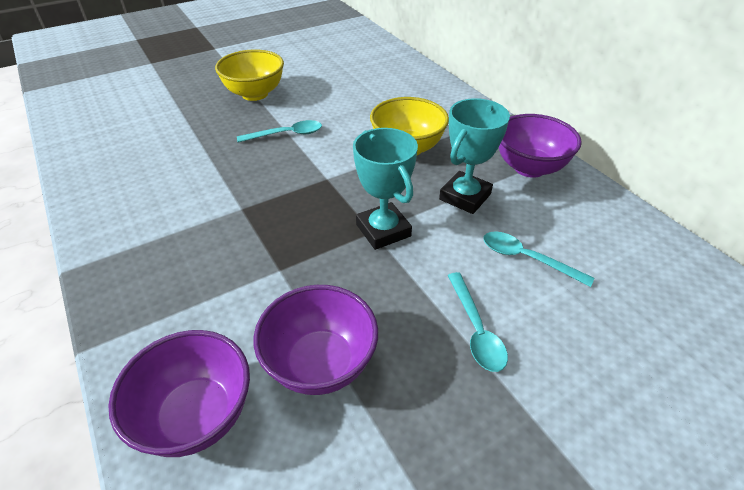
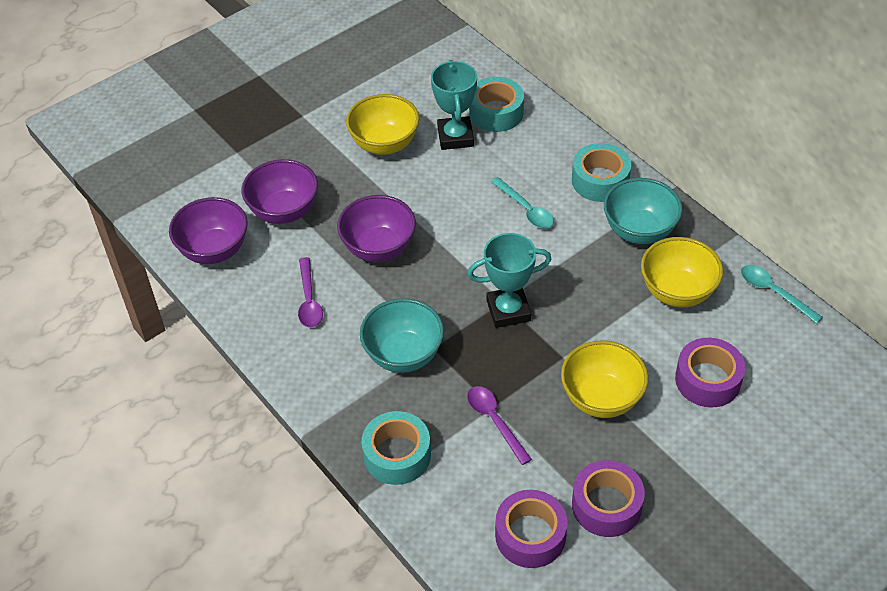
purple spoon: 0 -> 2
purple tape: 0 -> 3
turquoise bowl: 0 -> 2
turquoise spoon: 3 -> 2
turquoise tape: 0 -> 3
yellow bowl: 2 -> 3

